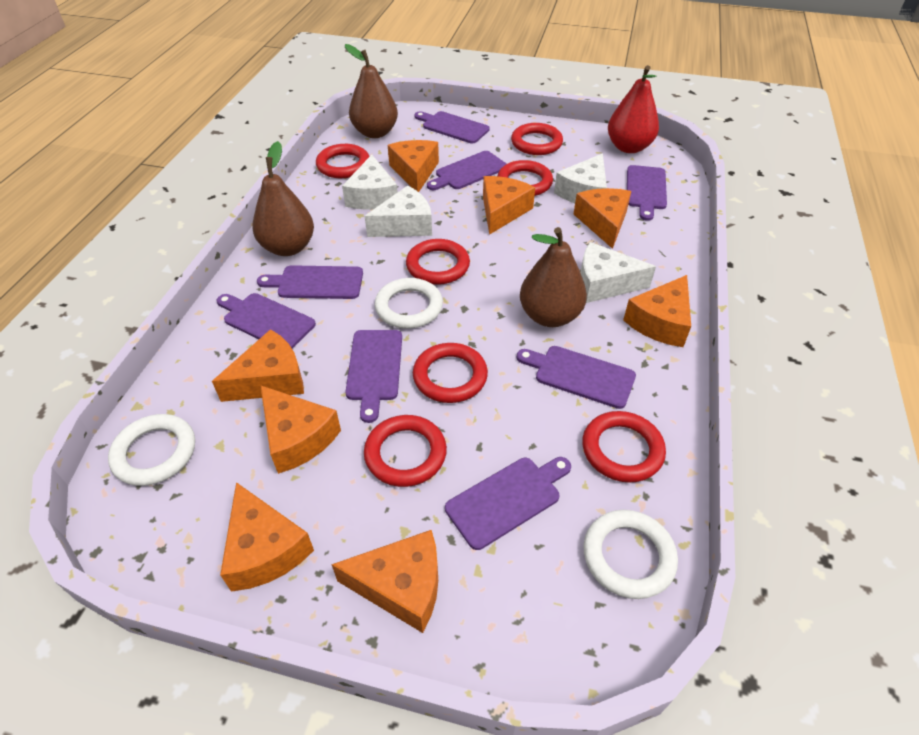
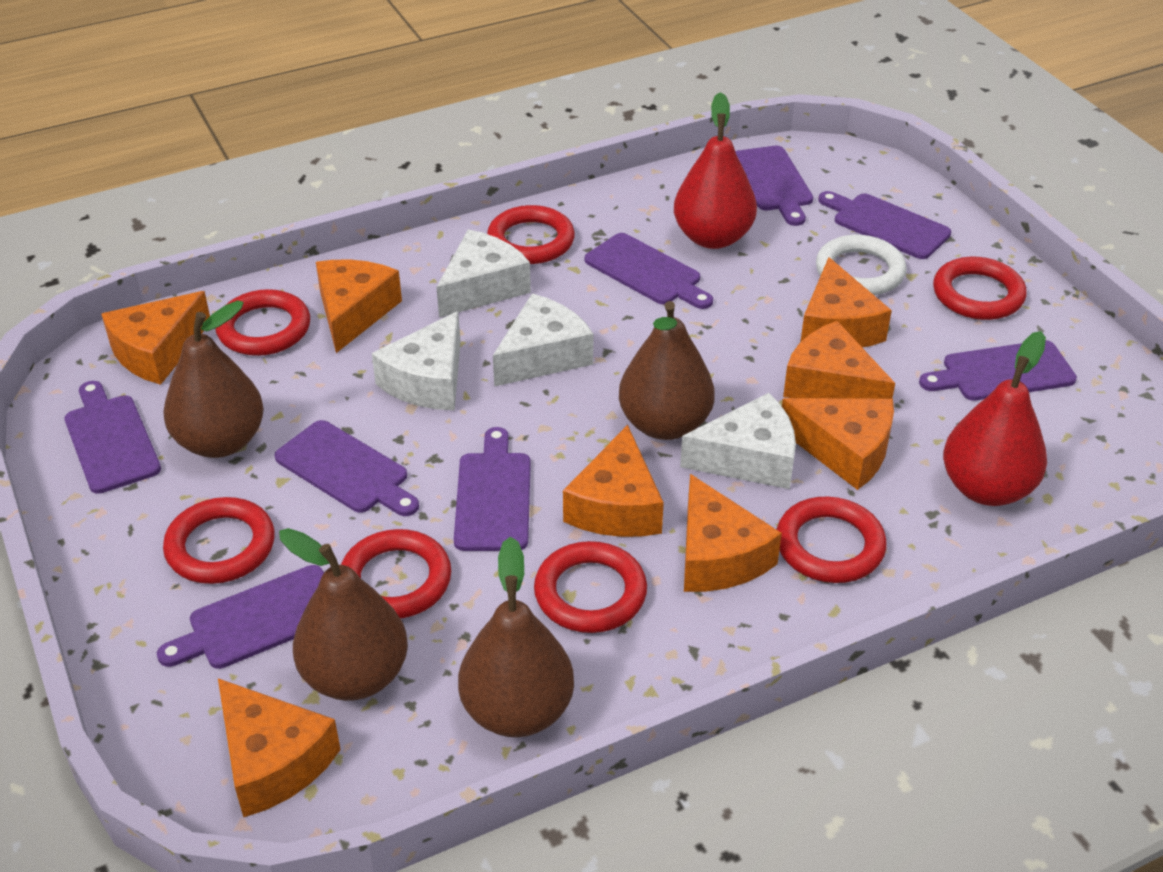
brown pear: 3 -> 4
red pear: 1 -> 2
white ring: 3 -> 1

